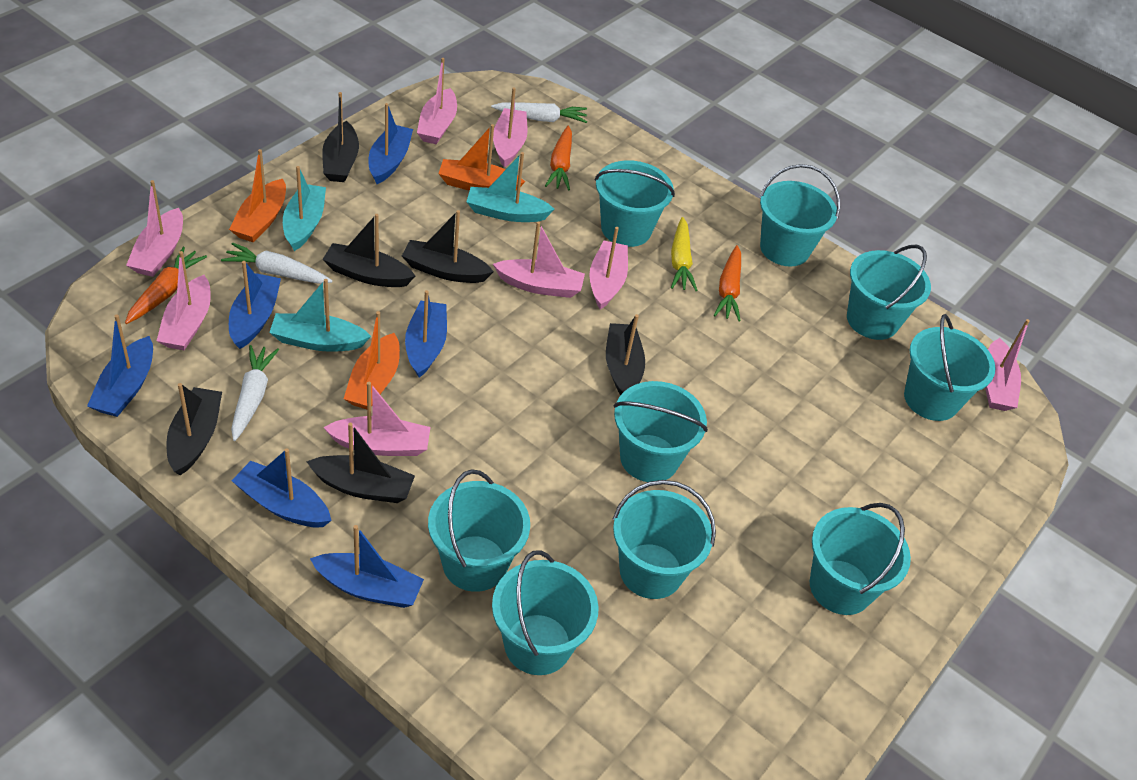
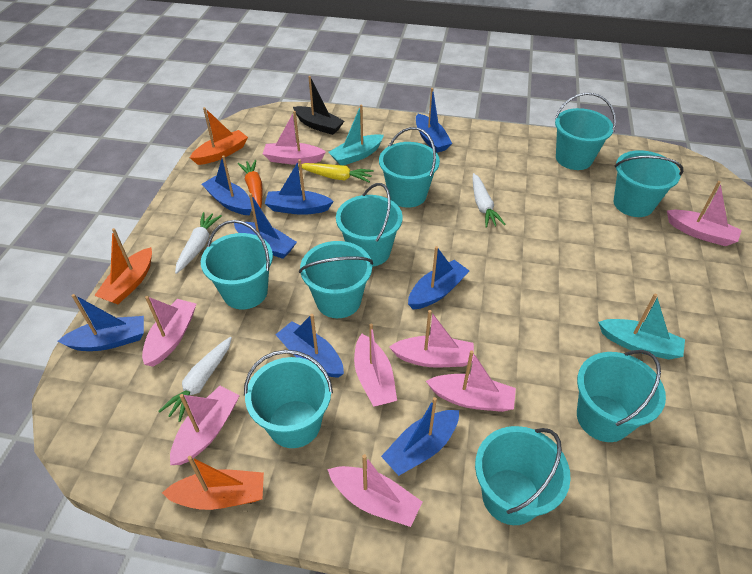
black boat: 6 -> 1
blue boat: 6 -> 8
orange carrot: 3 -> 1
turquoise boat: 3 -> 2

